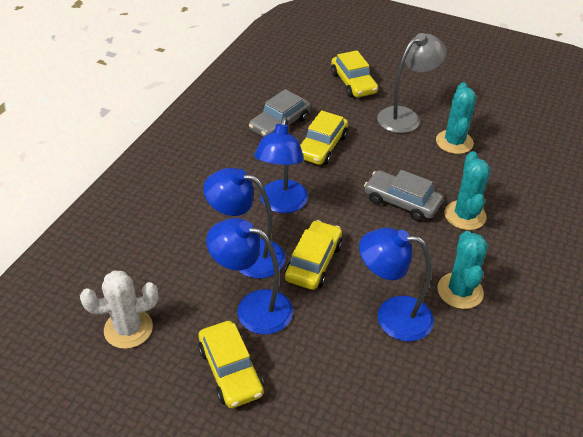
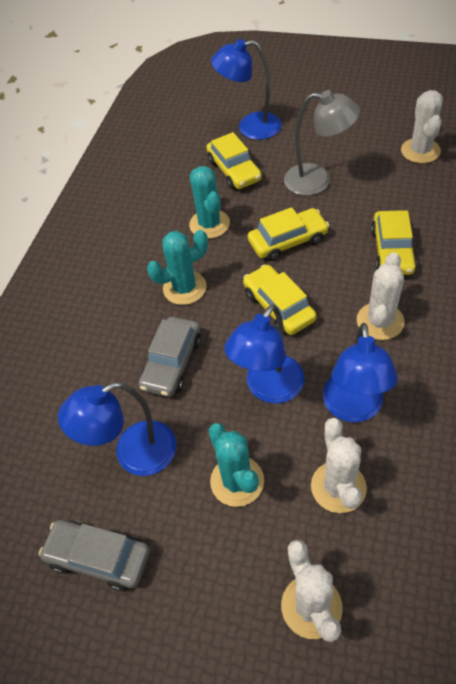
white cactus: 1 -> 4

